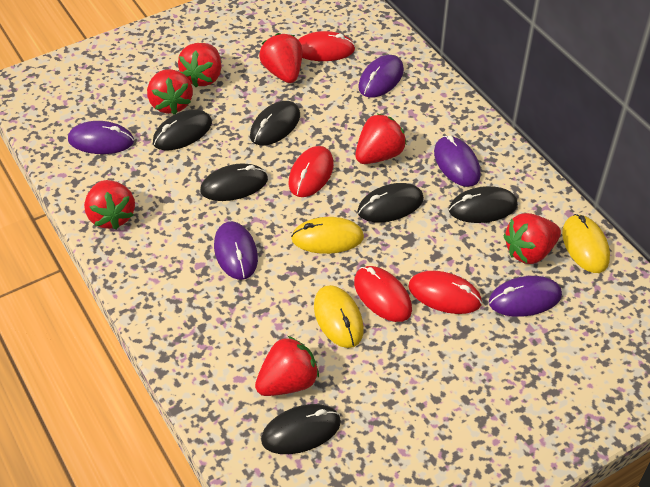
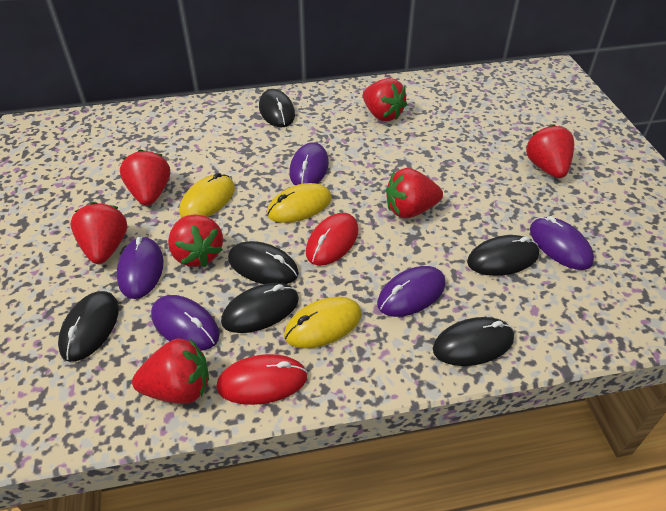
red mouse: 4 -> 2

